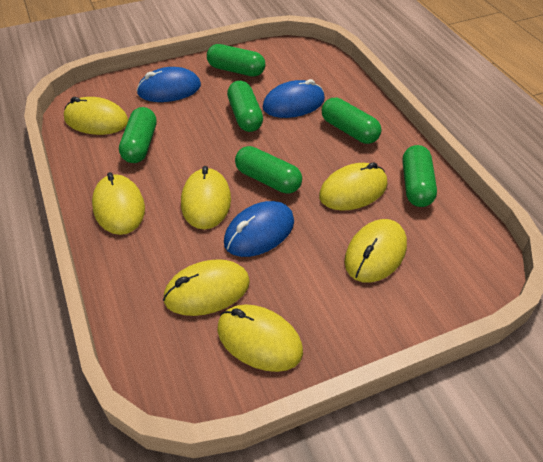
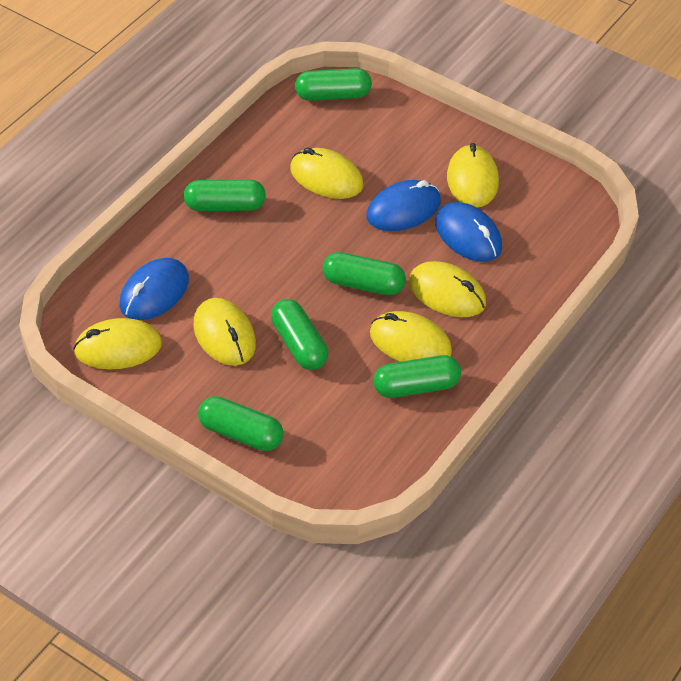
yellow mouse: 7 -> 6

